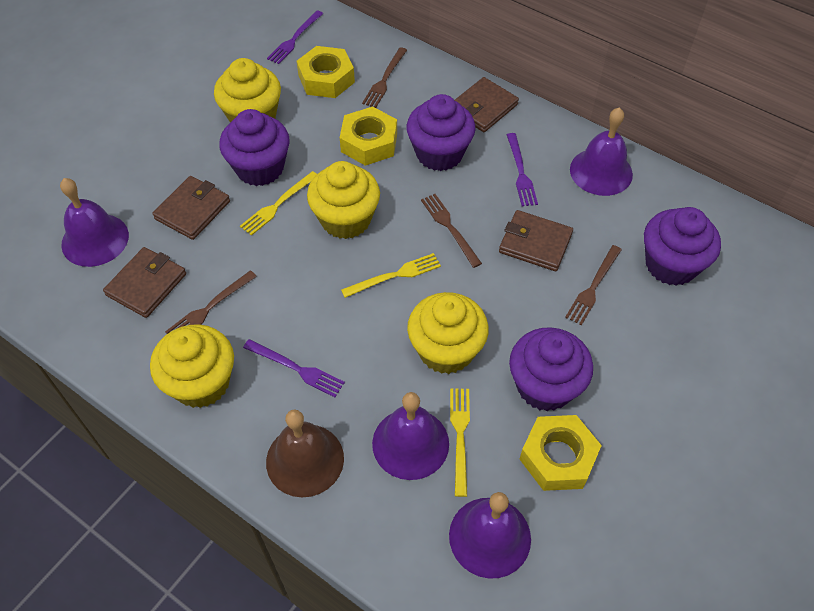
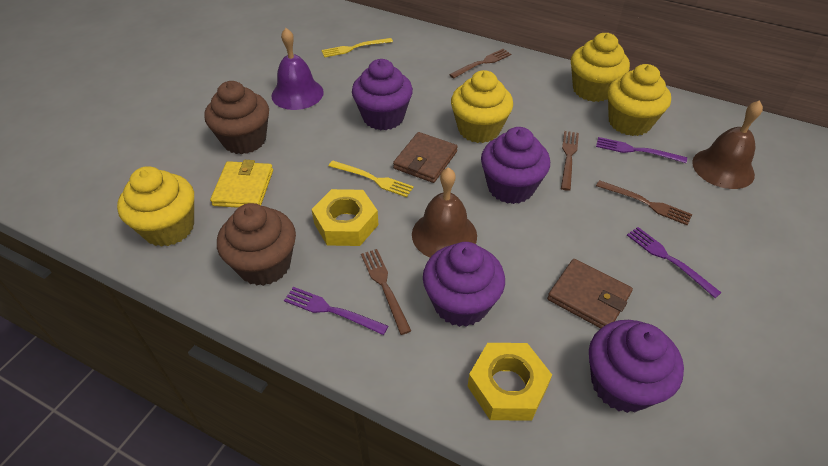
brown bell: 1 -> 2
brown cupcake: 0 -> 2
brown wallet: 4 -> 2
purple bell: 4 -> 1
yellow fork: 3 -> 2
yellow nut: 3 -> 2
yellow wallet: 0 -> 1

